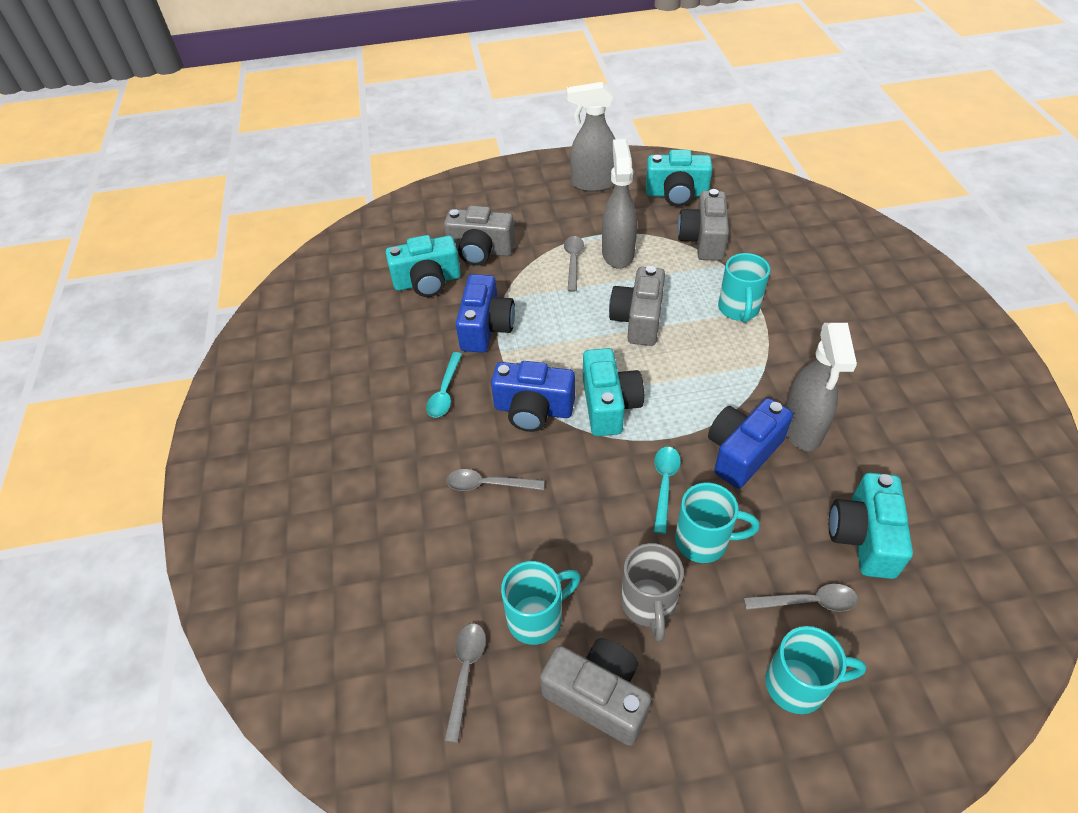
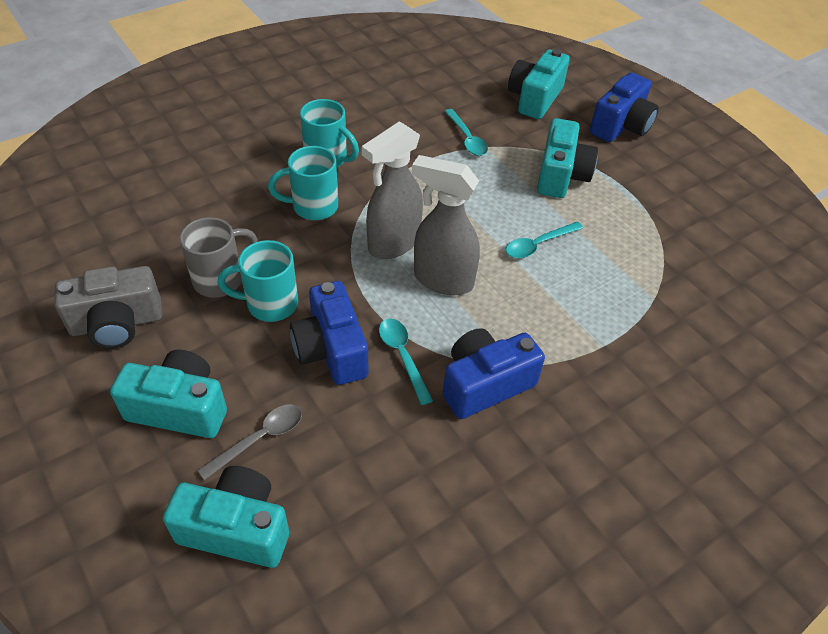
grey camera: 4 -> 1
grey spoon: 4 -> 1
grey spray bottle: 3 -> 2
turquoise mug: 4 -> 3
turquoise spoon: 2 -> 3

